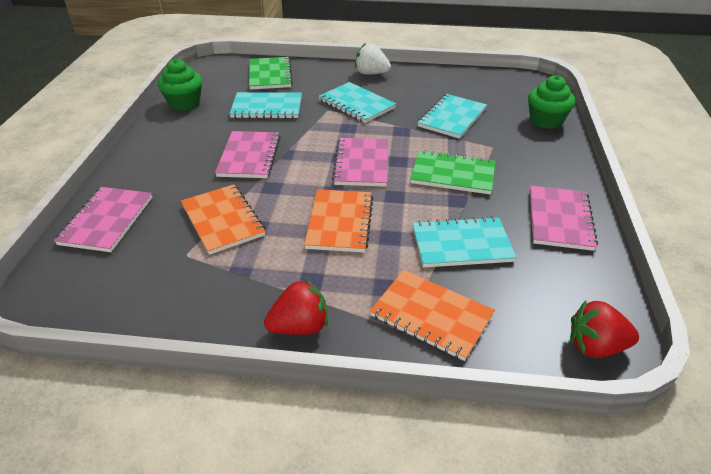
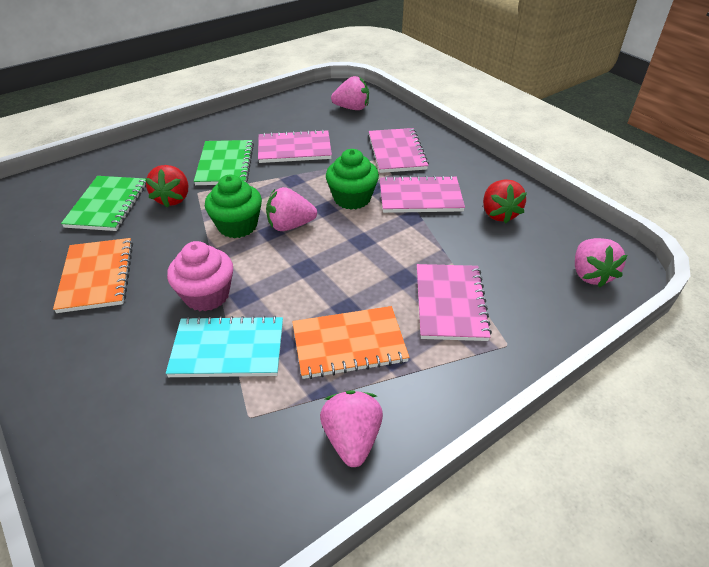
orange notebook: 3 -> 2
pink cupcake: 0 -> 1
pink strawberry: 0 -> 4
turquoise notebook: 4 -> 1
white strawberry: 1 -> 0

